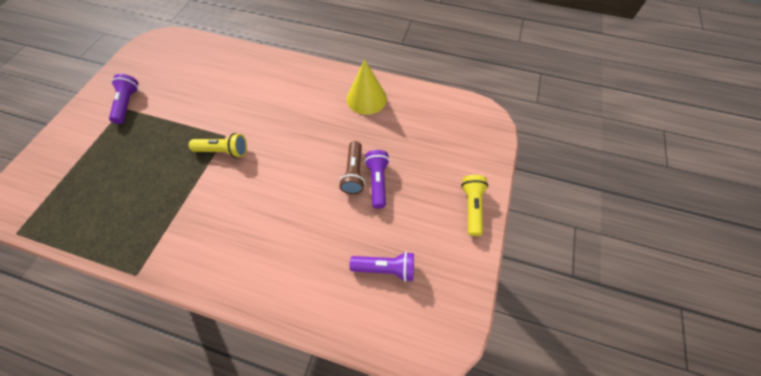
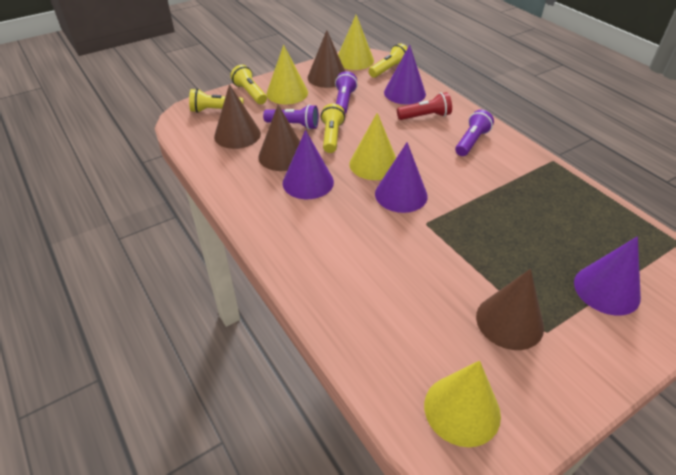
brown cone: 0 -> 4
brown flashlight: 1 -> 0
purple cone: 0 -> 4
red flashlight: 0 -> 1
yellow cone: 1 -> 4
yellow flashlight: 2 -> 4

